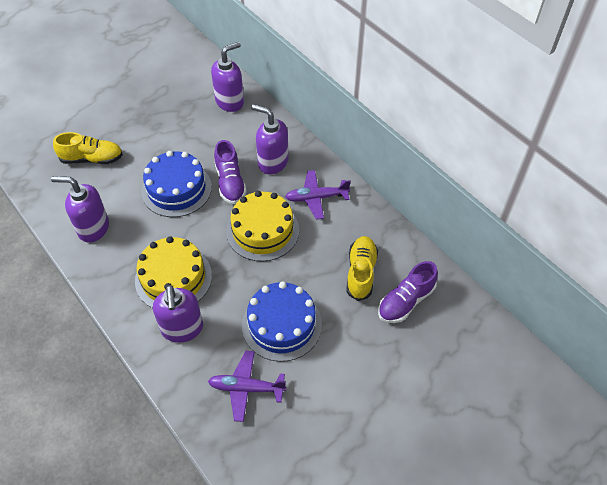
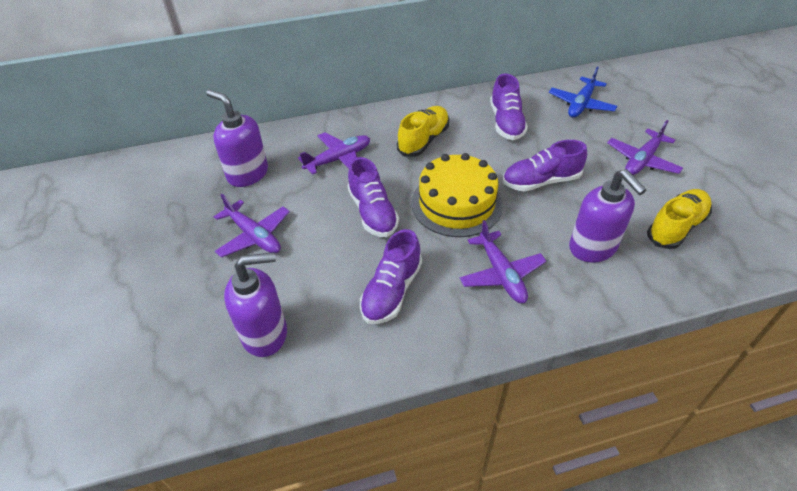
blue cake: 2 -> 0
blue plane: 0 -> 1
purple plane: 2 -> 4
purple shoe: 2 -> 4
purple soap dispenser: 4 -> 3
yellow cake: 2 -> 1

